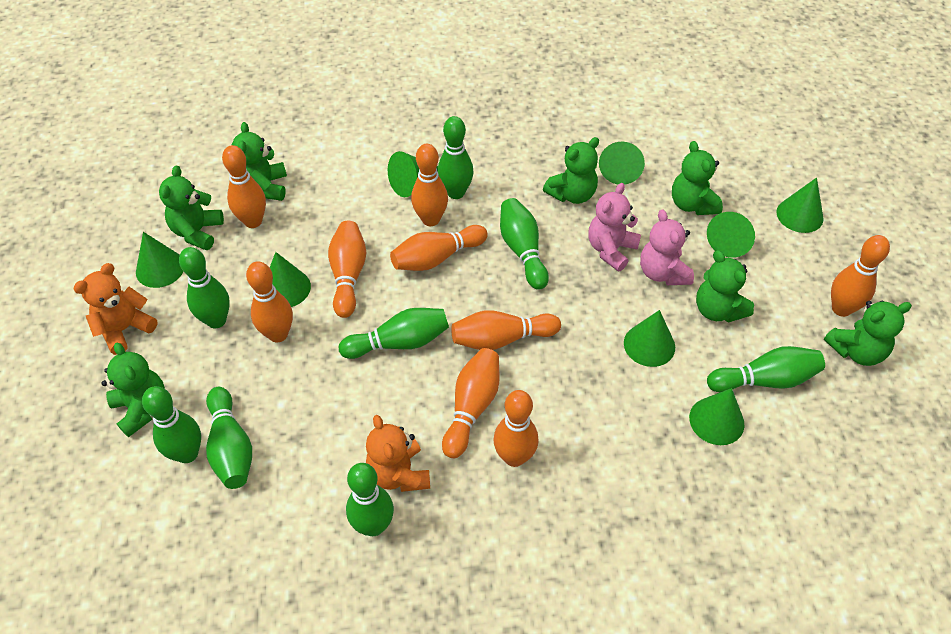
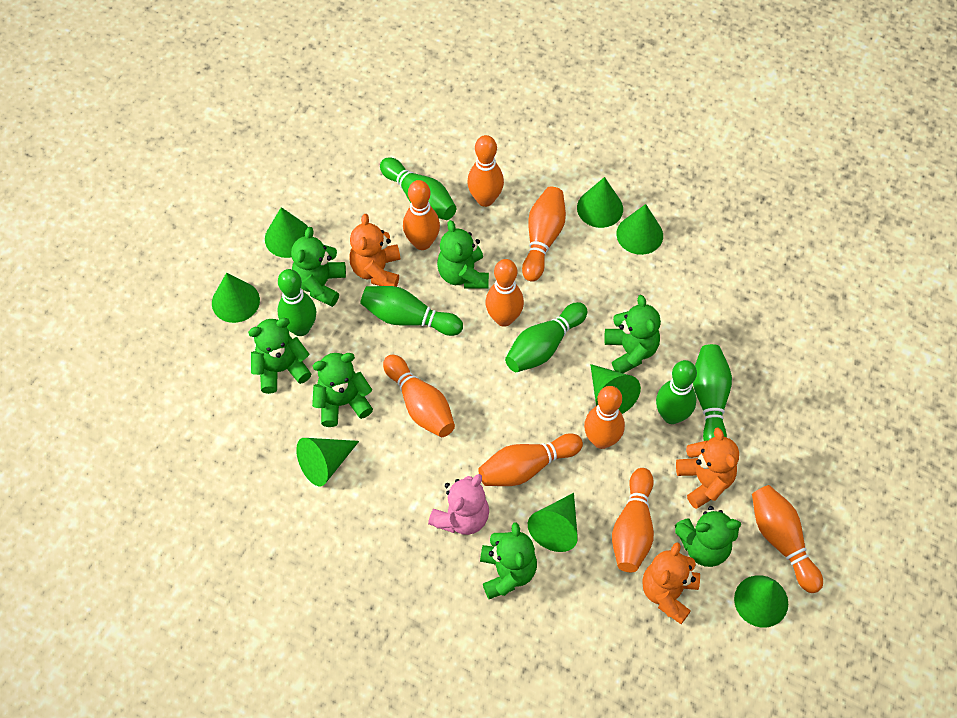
green bowling pin: 8 -> 6
orange teddy bear: 2 -> 3
pink teddy bear: 2 -> 1

